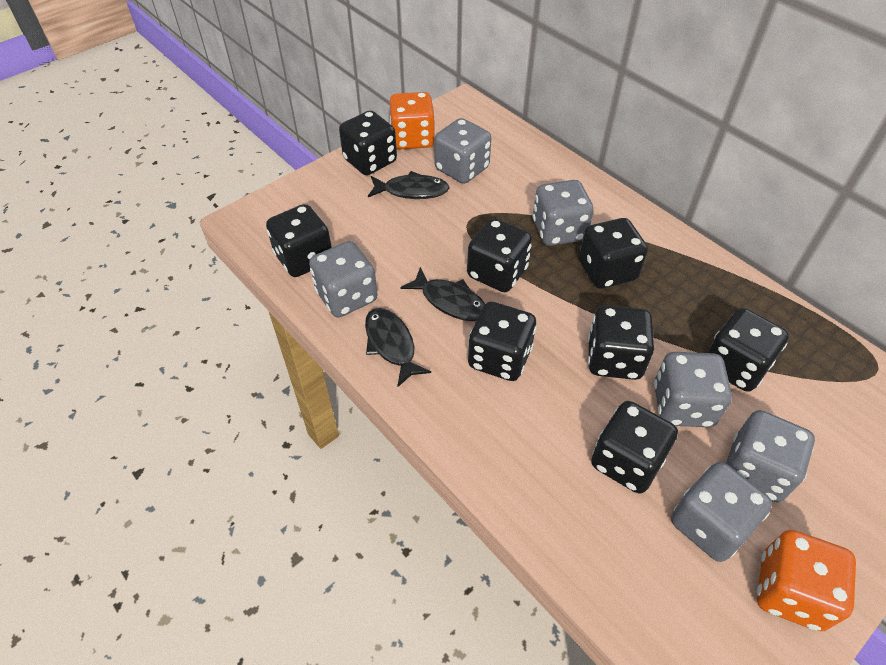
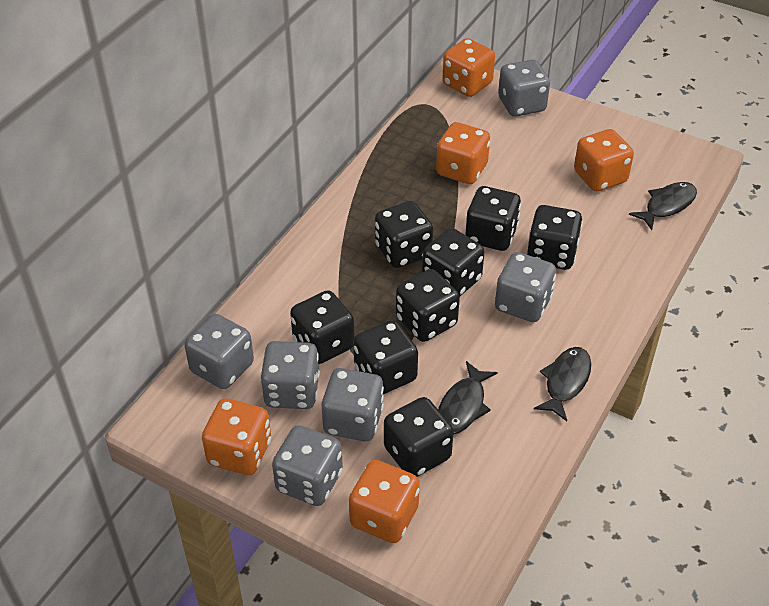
orange dice: 2 -> 5

